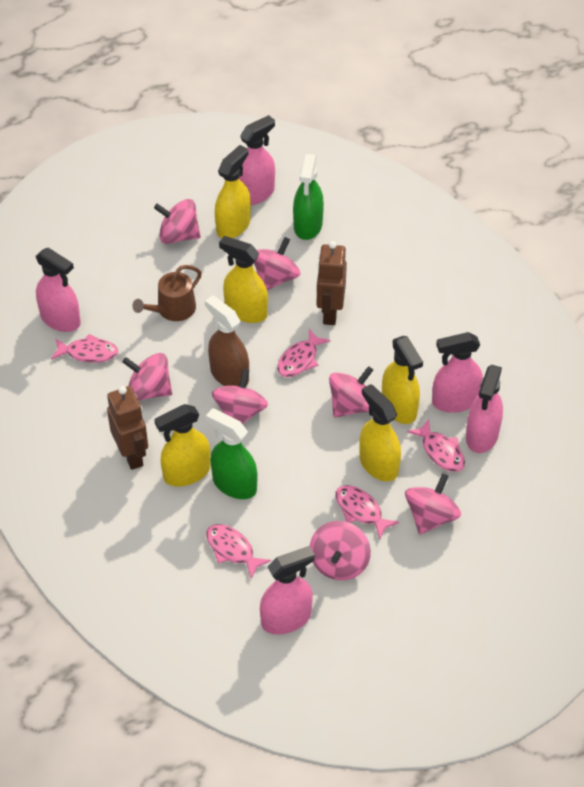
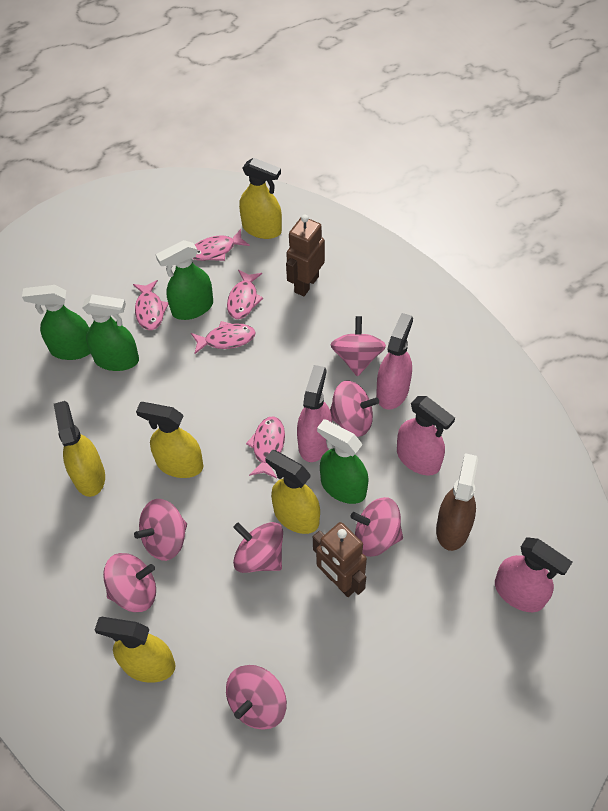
brown watering can: 1 -> 0
green spray bottle: 2 -> 4
pink spray bottle: 5 -> 4

